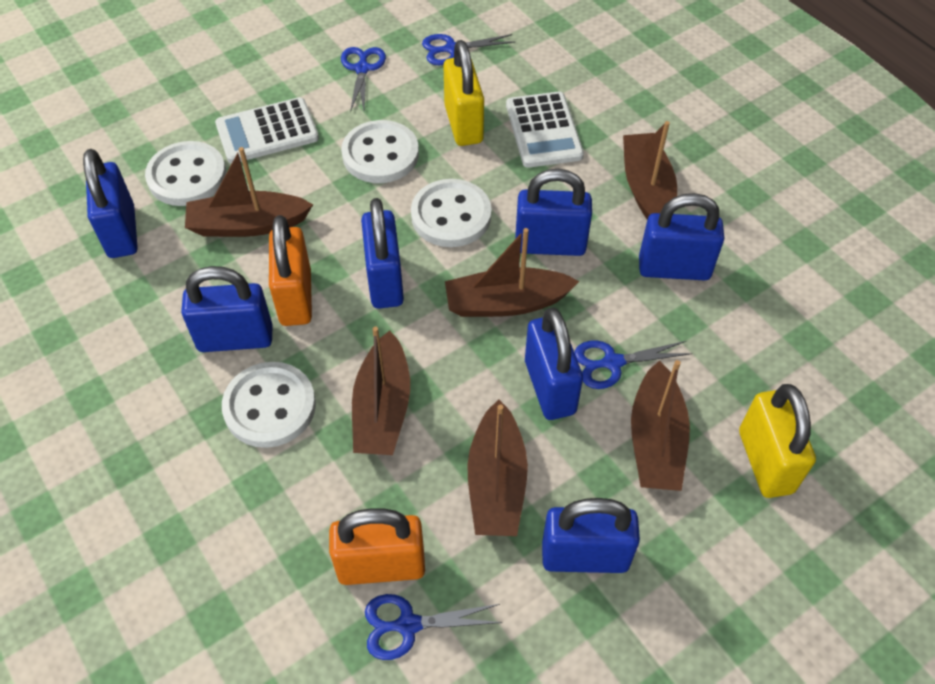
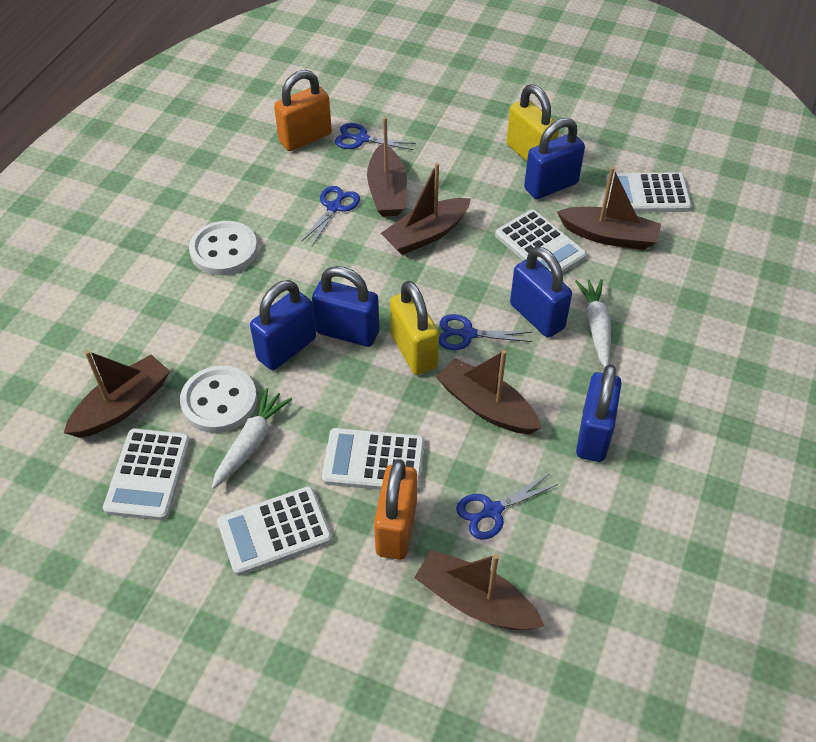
blue padlock: 7 -> 5
white button: 4 -> 2
white calculator: 2 -> 5
white carrot: 0 -> 2

